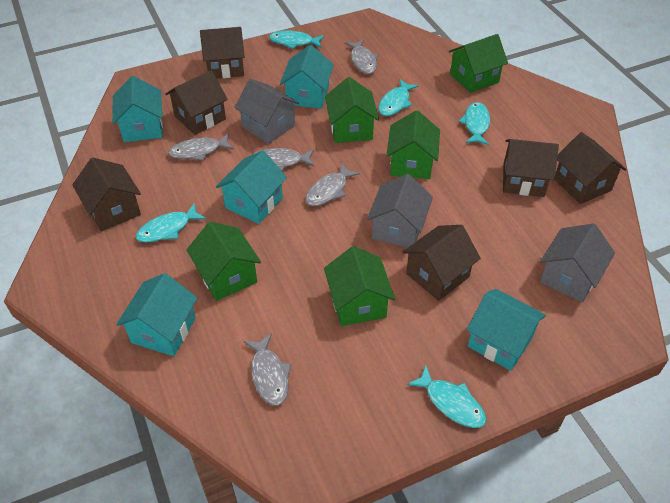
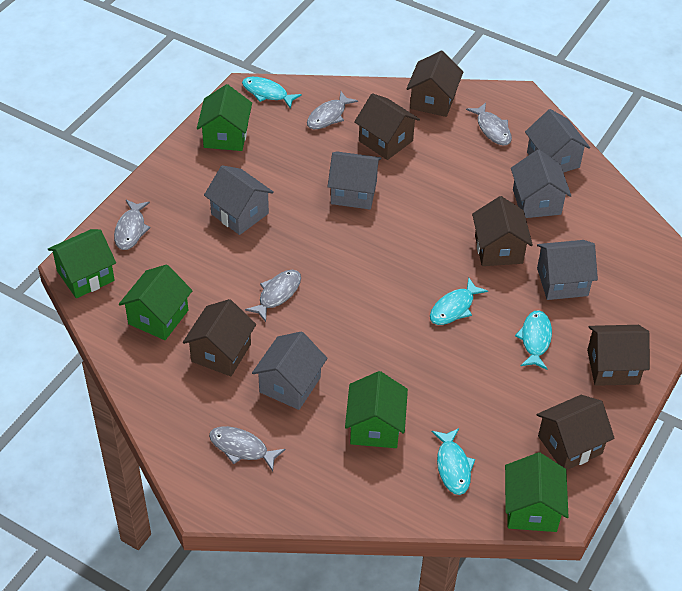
grey house: 3 -> 6
turquoise fish: 5 -> 4
turquoise house: 5 -> 0

